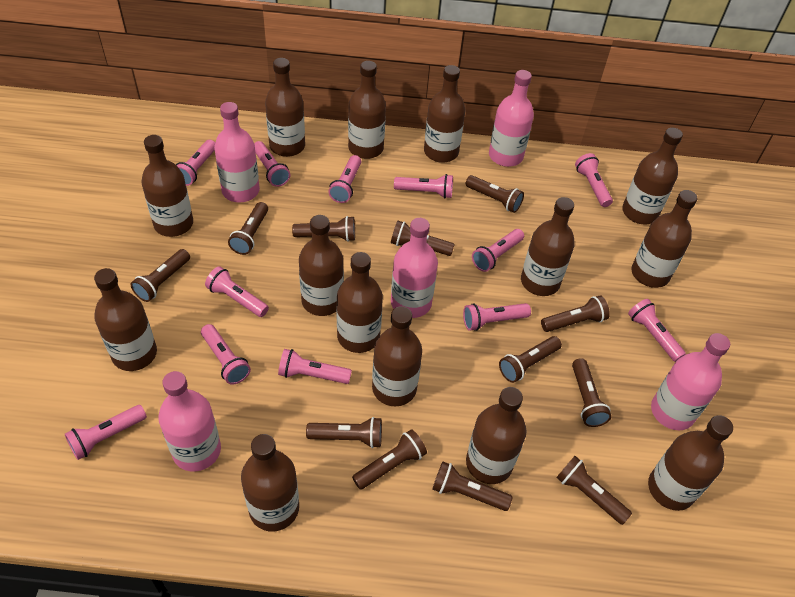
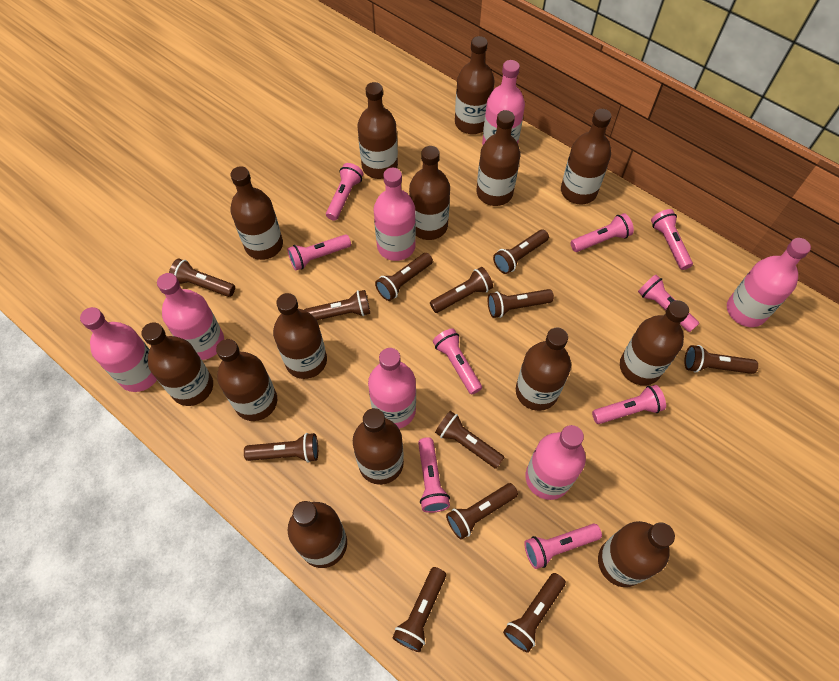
pink bottle: 5 -> 7
pink flashlight: 12 -> 9

